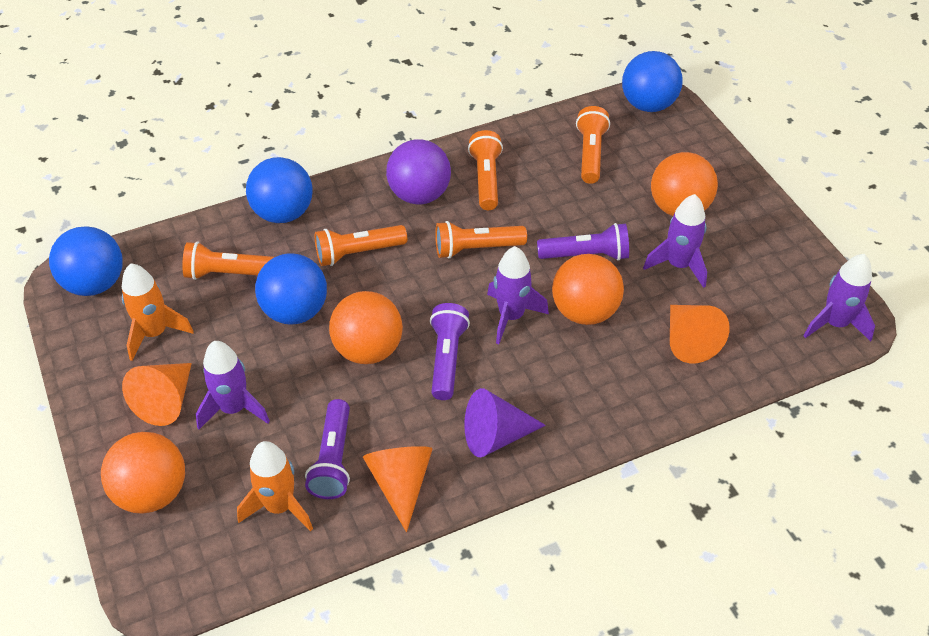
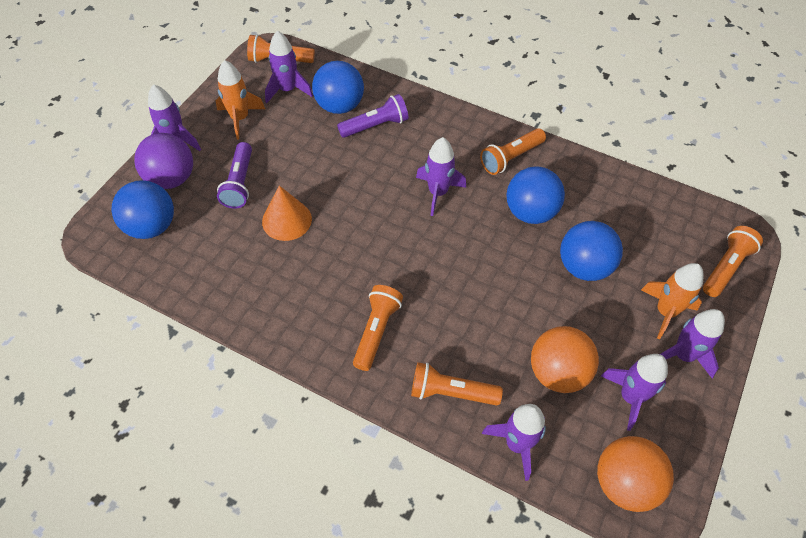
orange ball: 4 -> 2
orange cone: 3 -> 1
purple cone: 1 -> 0
purple flashlight: 3 -> 2
purple rocket: 4 -> 6

